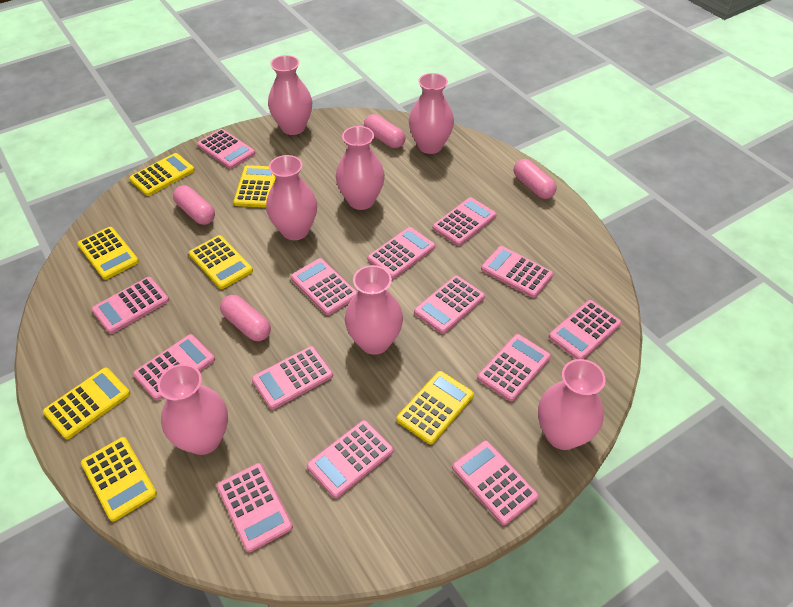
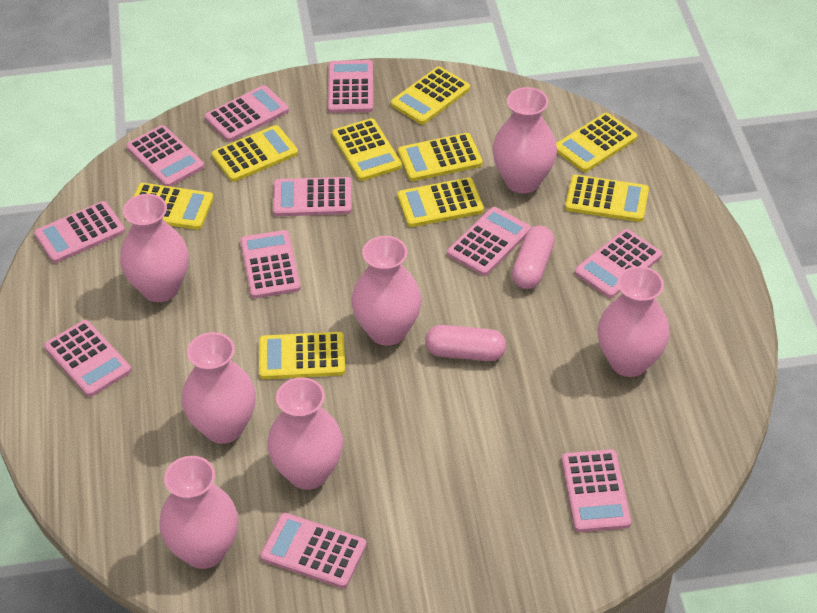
pink calculator: 14 -> 11
pink capsule: 4 -> 2
yellow calculator: 7 -> 9

